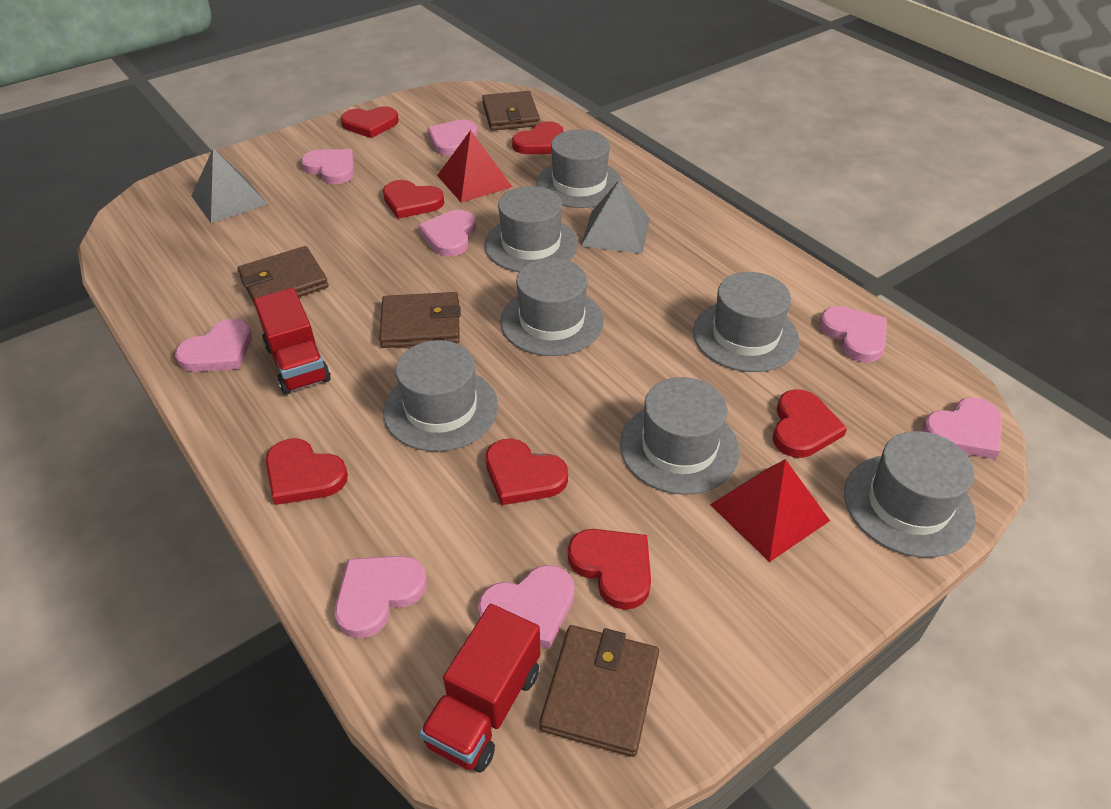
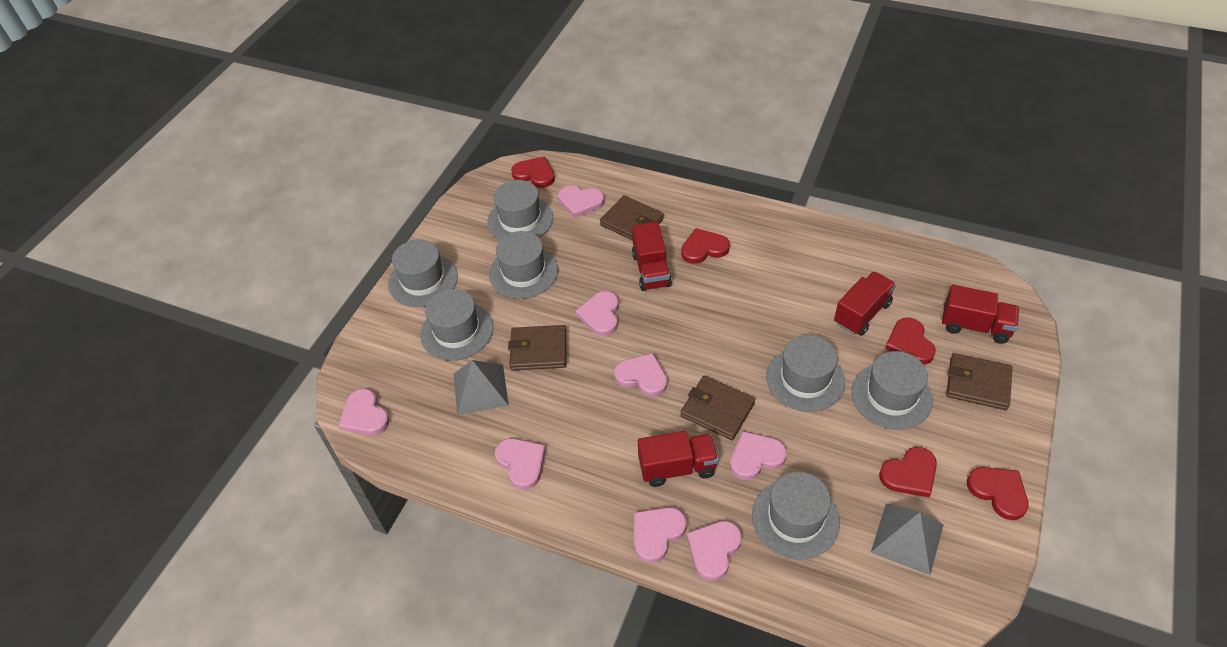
red heart: 7 -> 5
red pyramid: 2 -> 0
red truck: 2 -> 4

